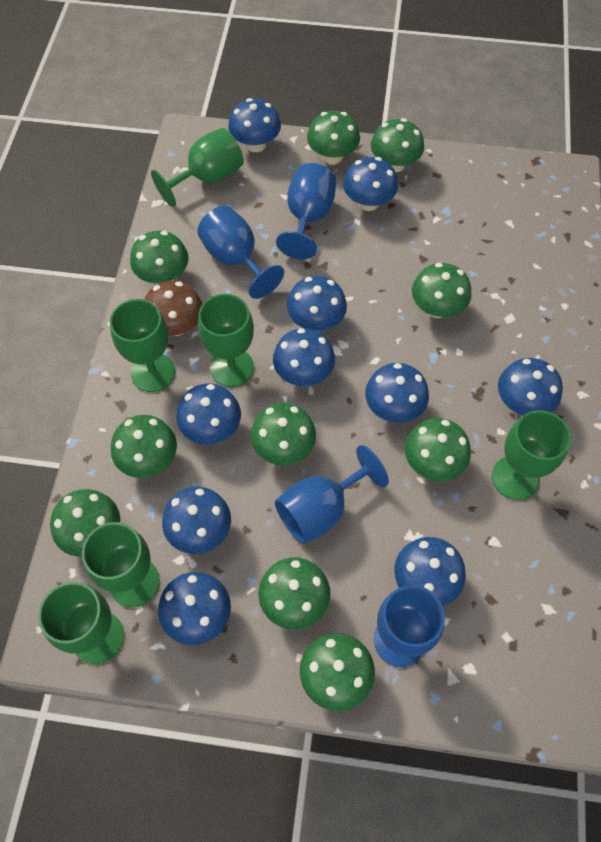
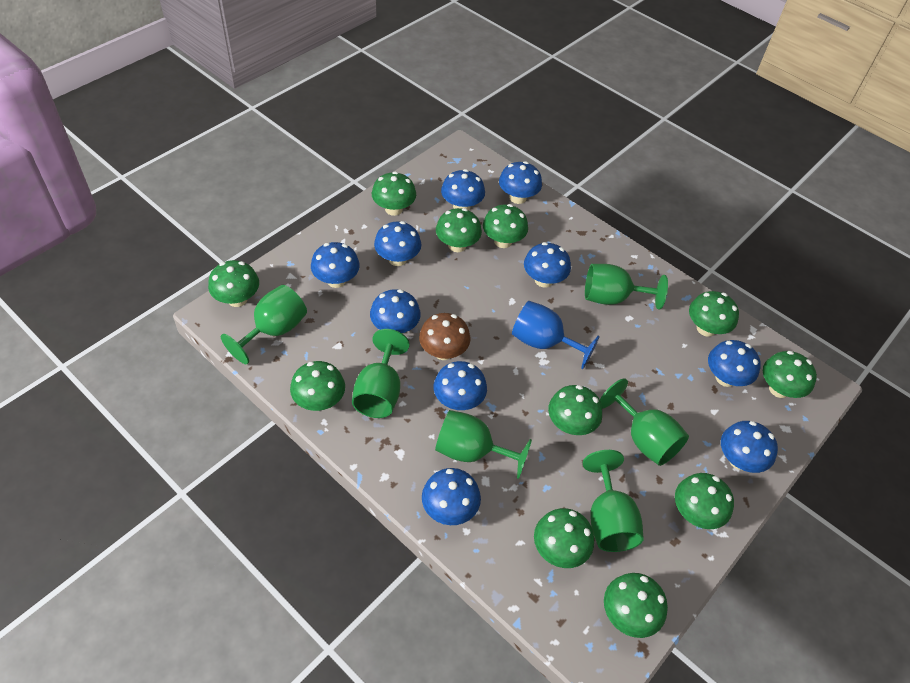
blue goblet: 4 -> 1
green mushroom: 10 -> 11

